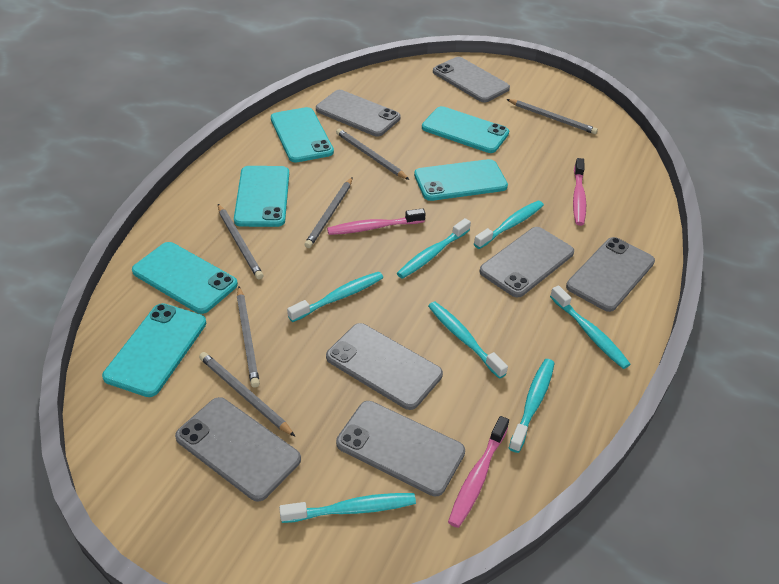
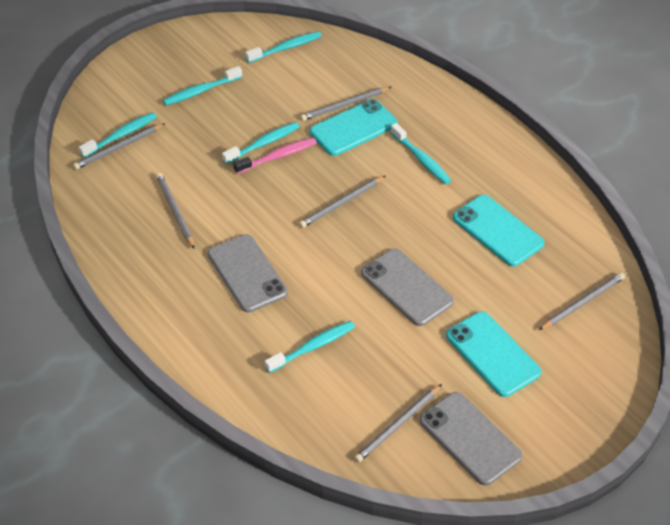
grey phone: 7 -> 3
pink toothbrush: 3 -> 1
turquoise phone: 6 -> 3
turquoise toothbrush: 7 -> 6

